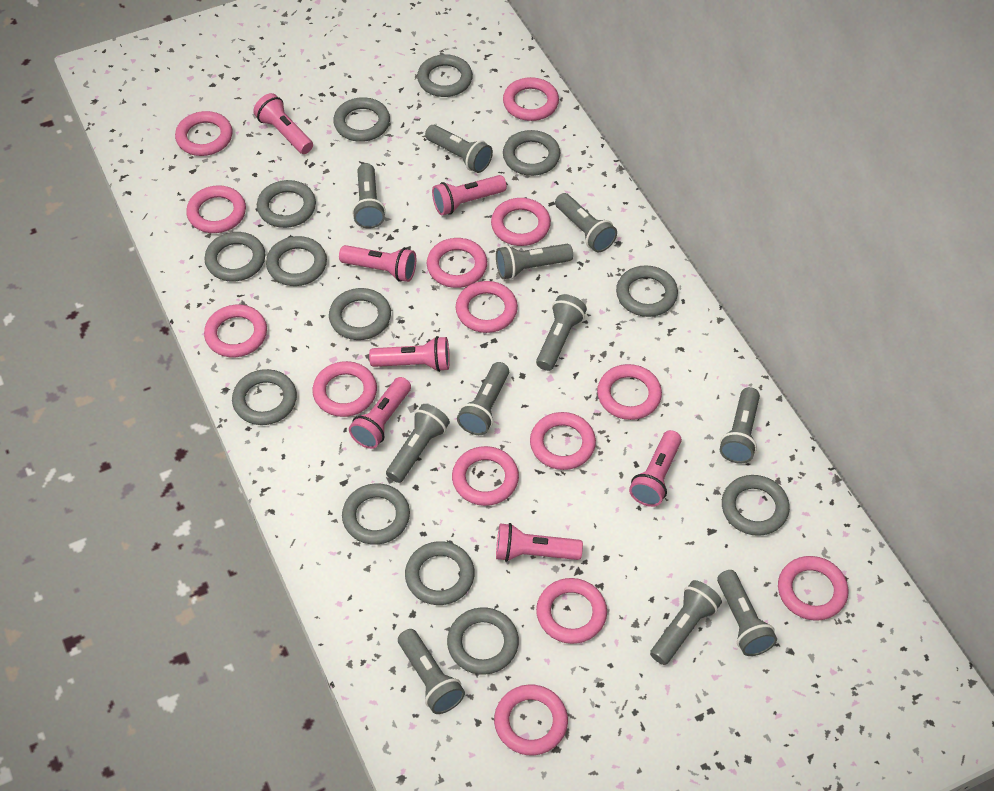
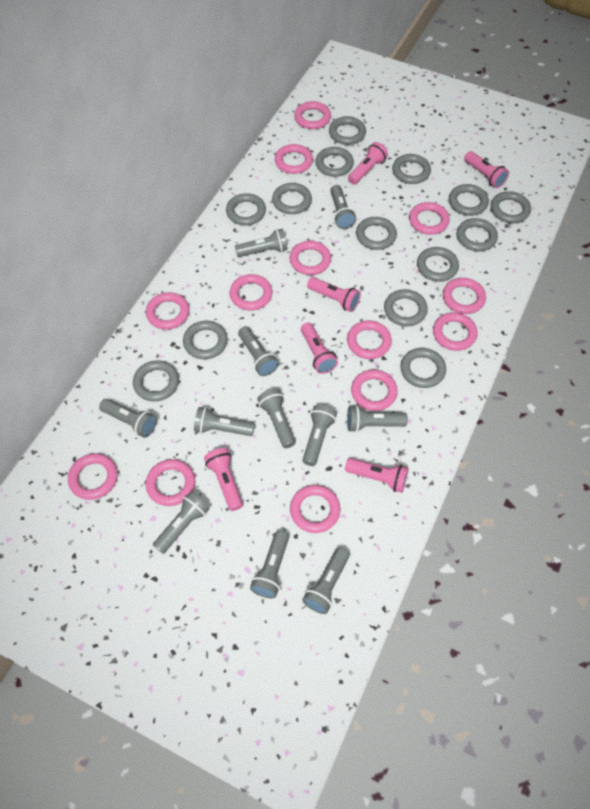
grey ring: 13 -> 14
pink flashlight: 7 -> 6
pink ring: 14 -> 13

